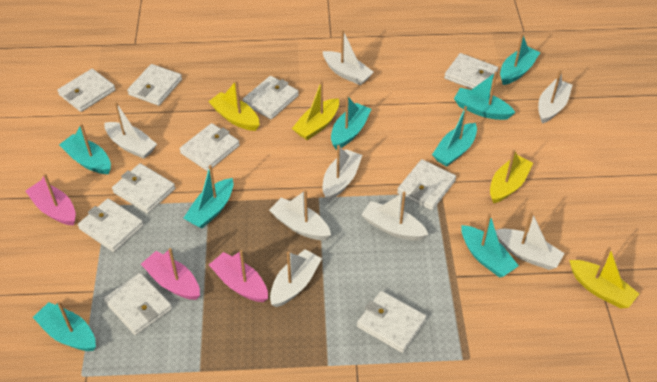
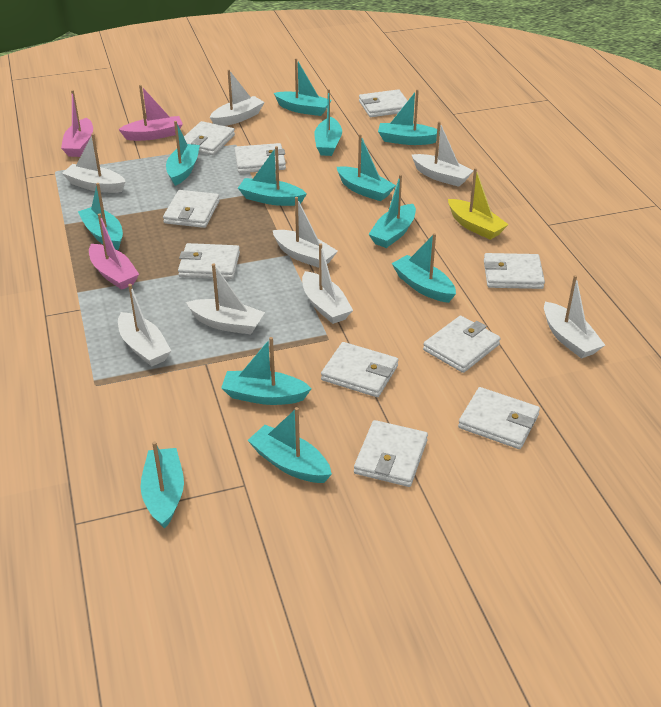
turquoise boat: 8 -> 12
yellow boat: 4 -> 1

